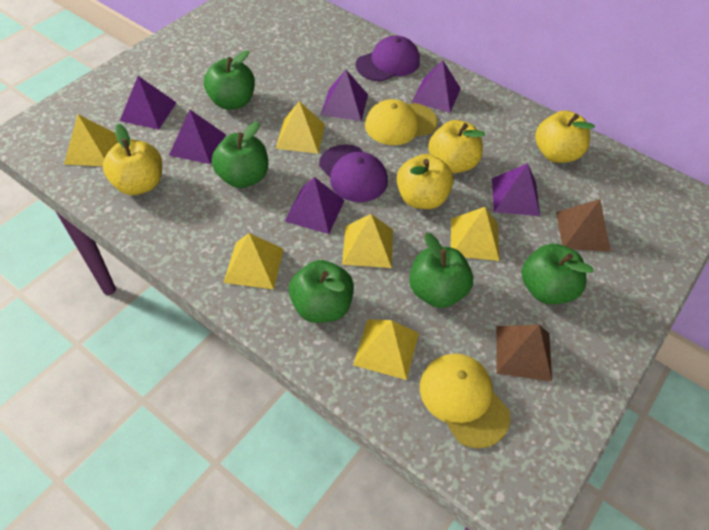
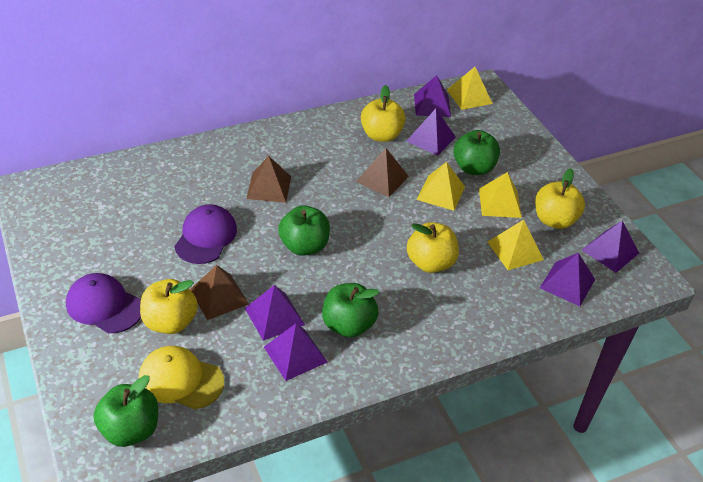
brown pyramid: 2 -> 3
green apple: 5 -> 4
yellow cap: 2 -> 1
yellow pyramid: 6 -> 4

